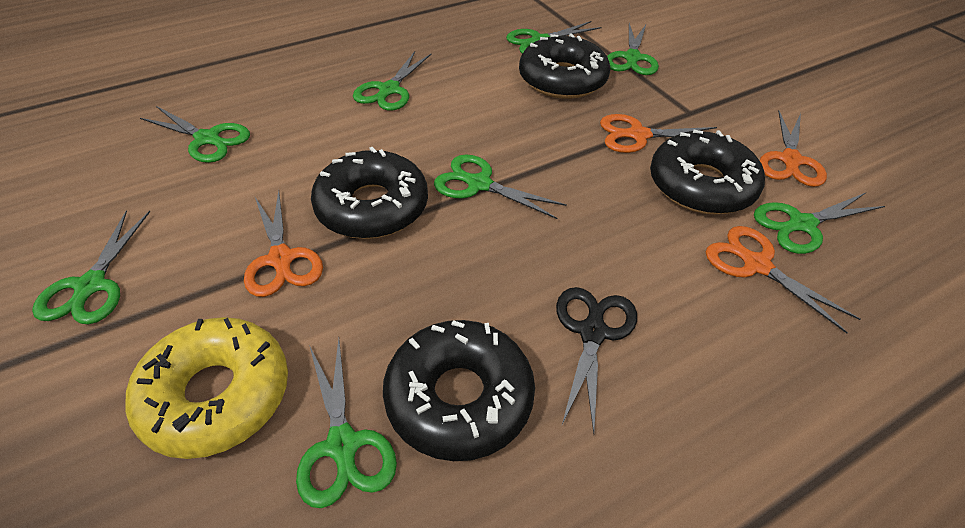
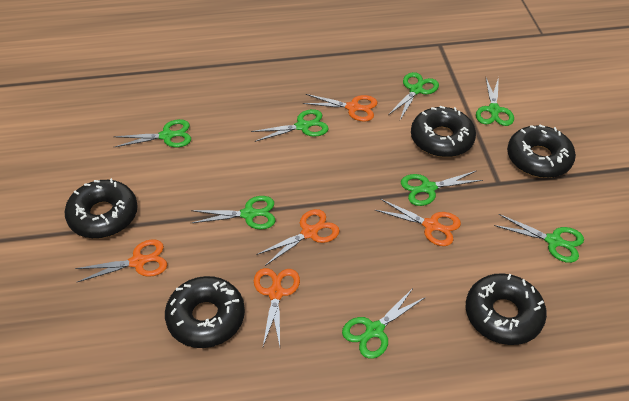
black donut: 4 -> 5
black scissors: 1 -> 0
orange scissors: 4 -> 5
yellow donut: 1 -> 0

